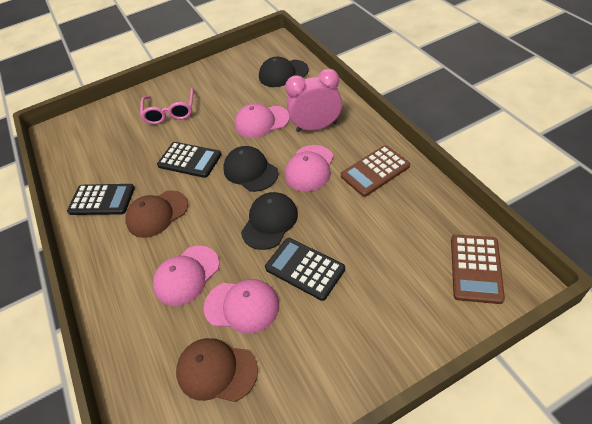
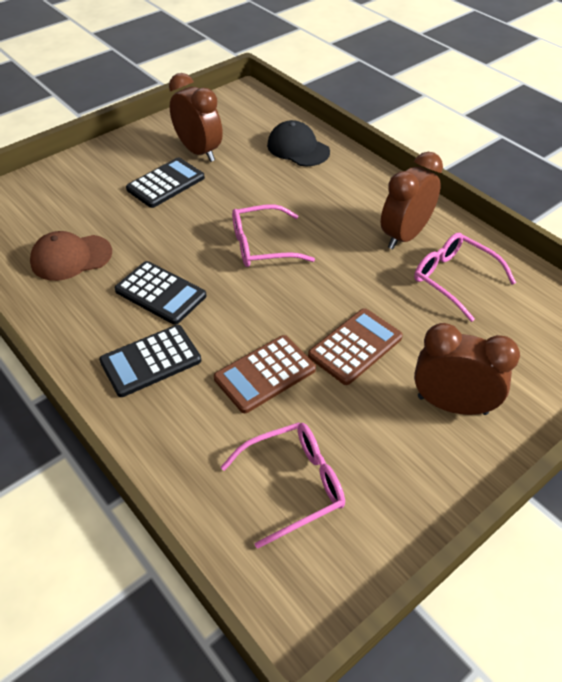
black cap: 3 -> 1
brown cap: 2 -> 1
brown clock: 0 -> 3
pink cap: 4 -> 0
pink clock: 1 -> 0
pink glasses: 1 -> 3

